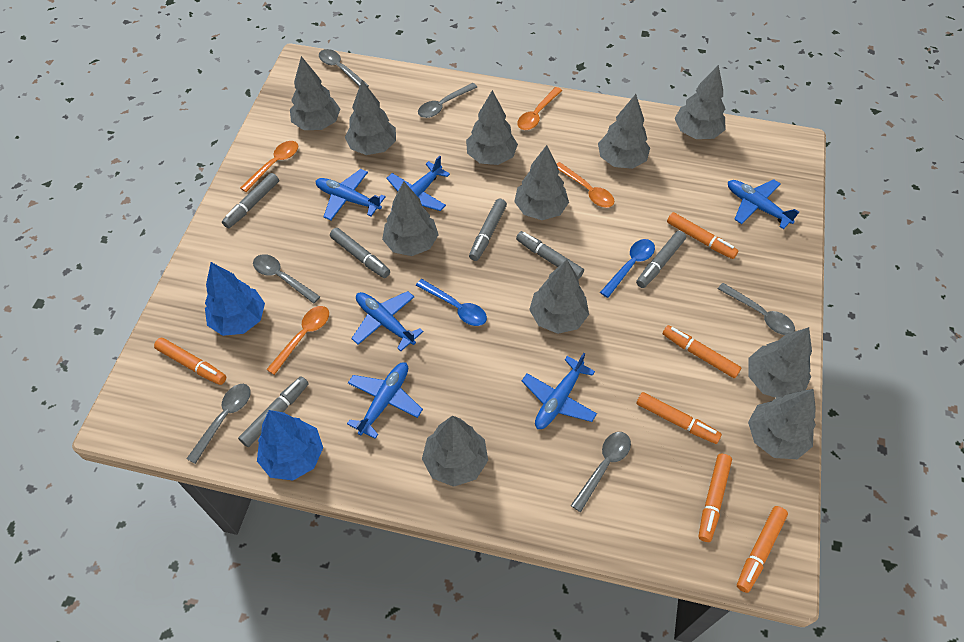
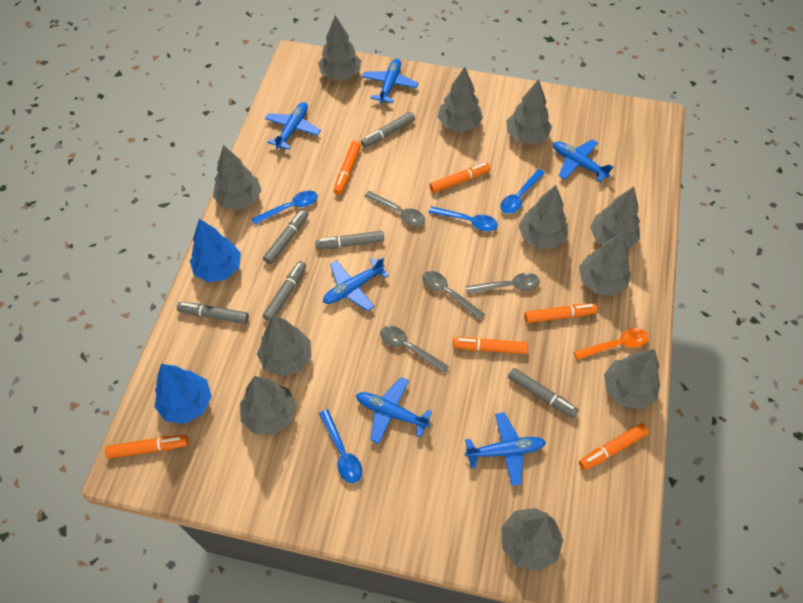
blue spoon: 2 -> 4
grey spoon: 6 -> 4
orange spoon: 4 -> 1

